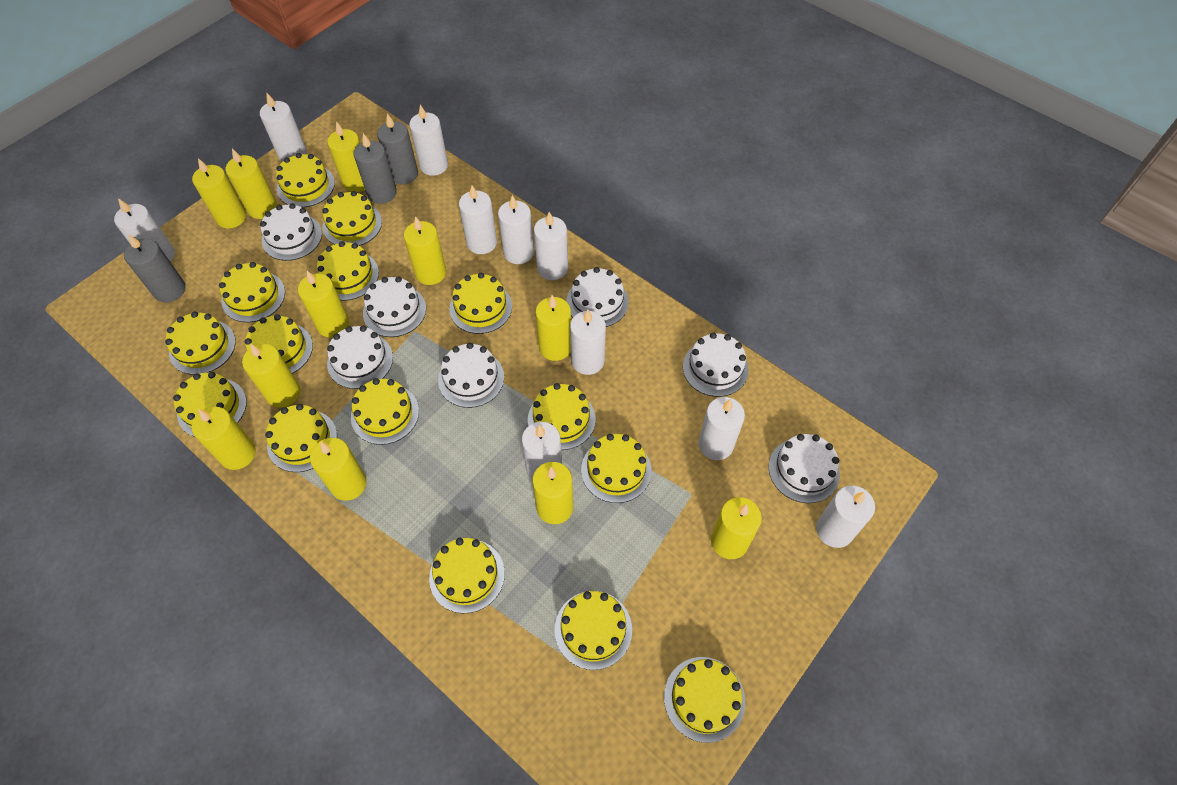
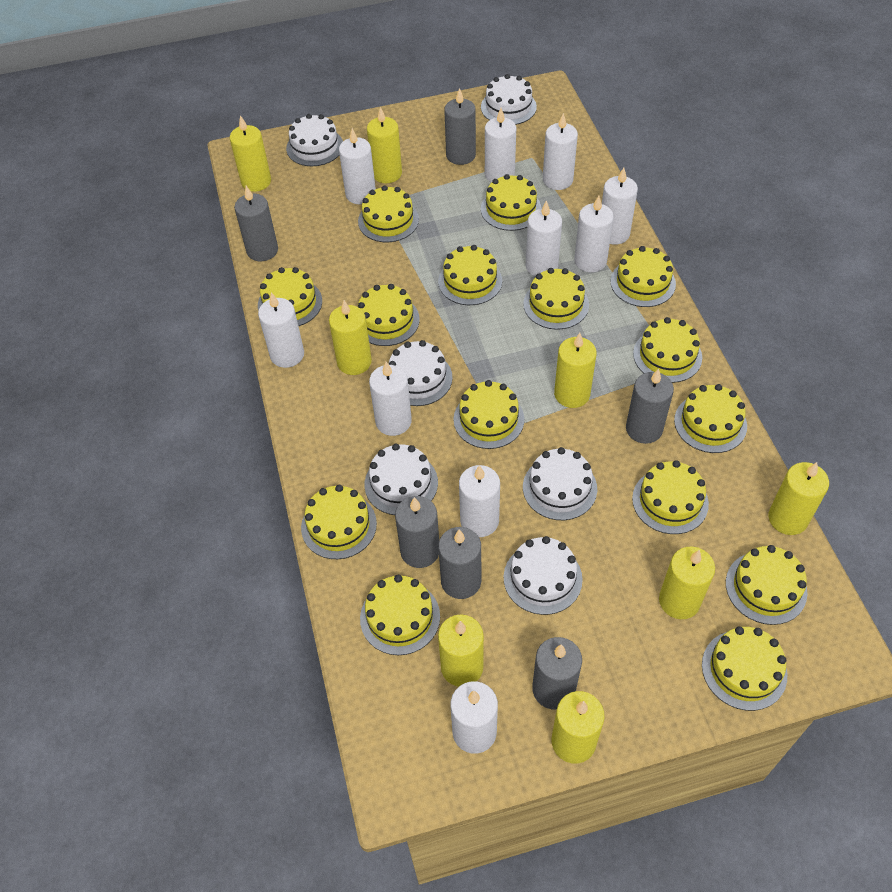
grey candle: 3 -> 6
white cake: 7 -> 6
yellow candle: 11 -> 8

